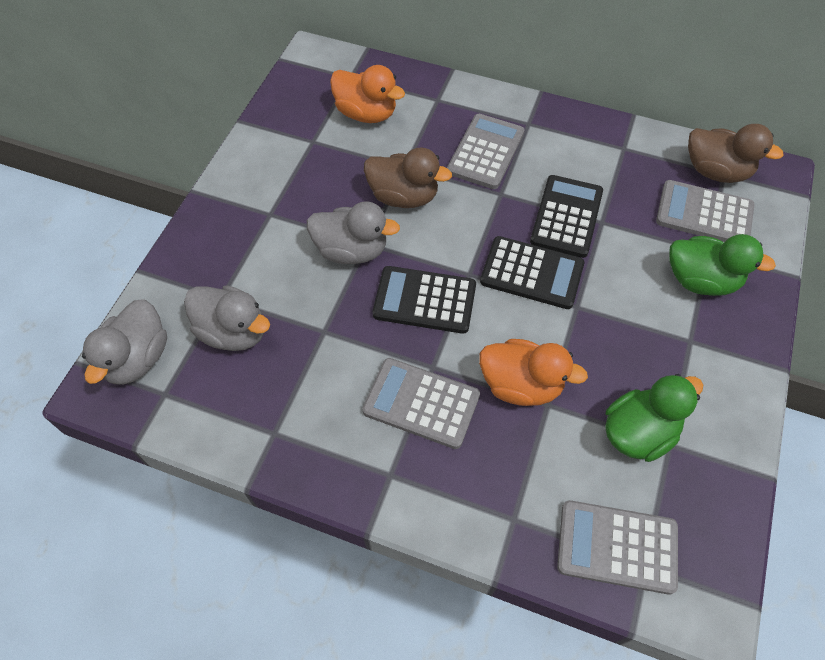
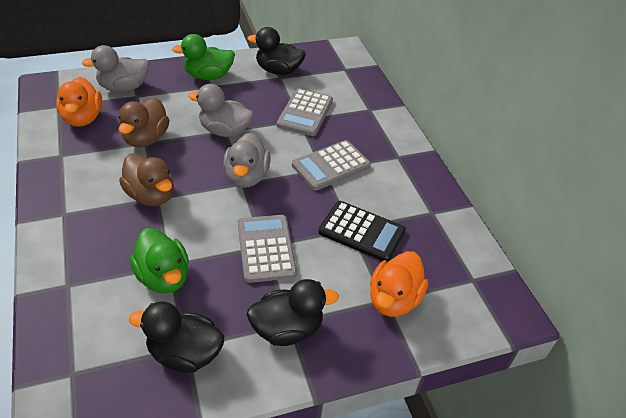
black calculator: 3 -> 1
black duck: 0 -> 3
grey calculator: 4 -> 3

